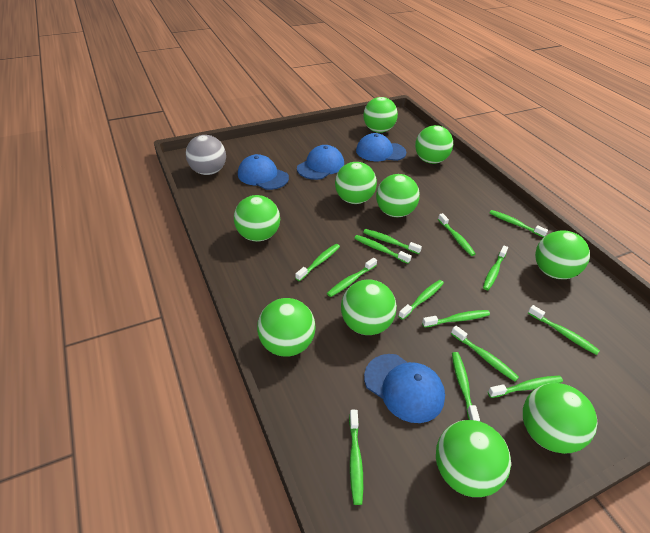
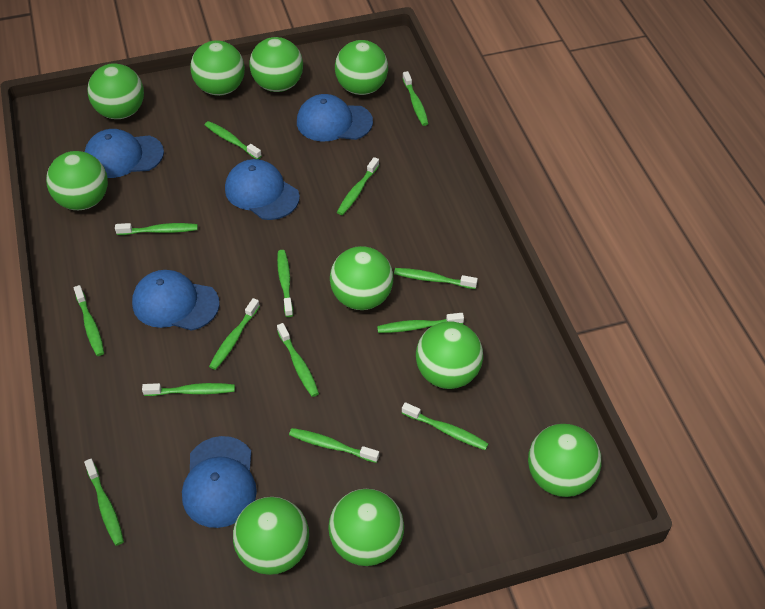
blue cap: 4 -> 5
grey ball: 1 -> 0

